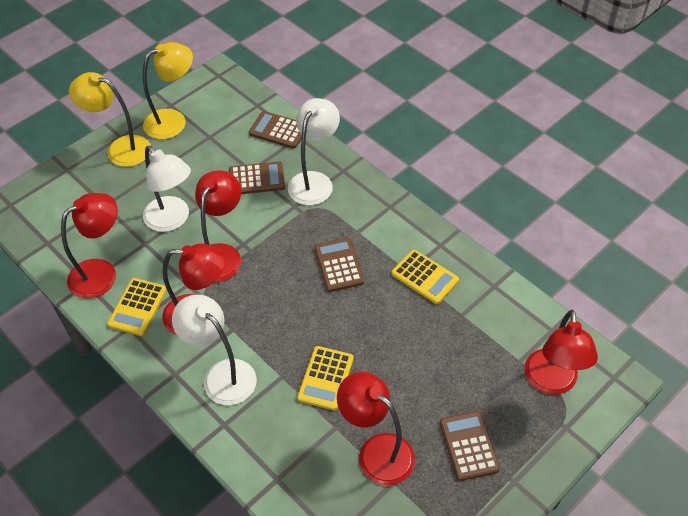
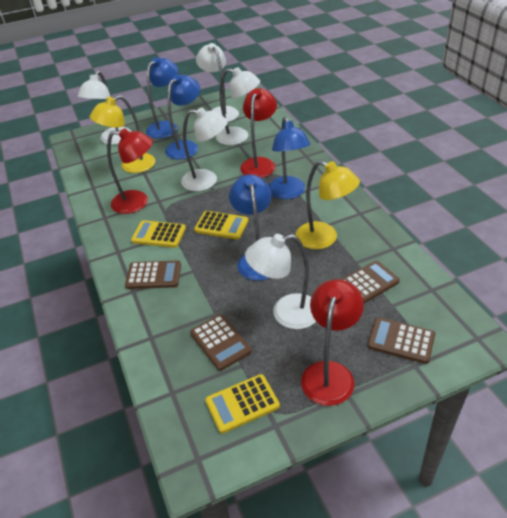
blue lamp: 0 -> 4
red lamp: 5 -> 3
white lamp: 3 -> 5

